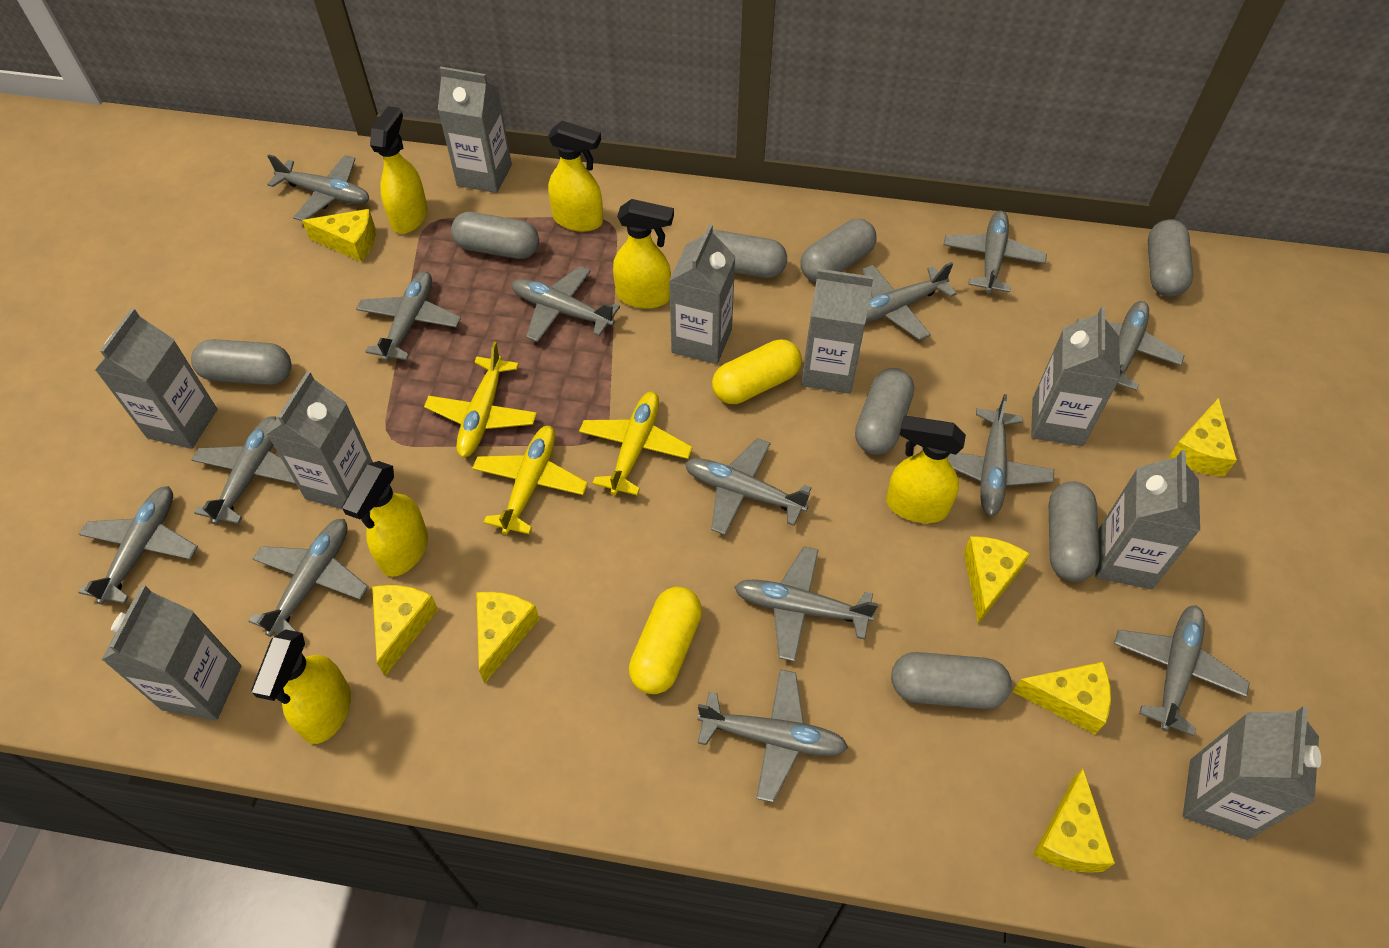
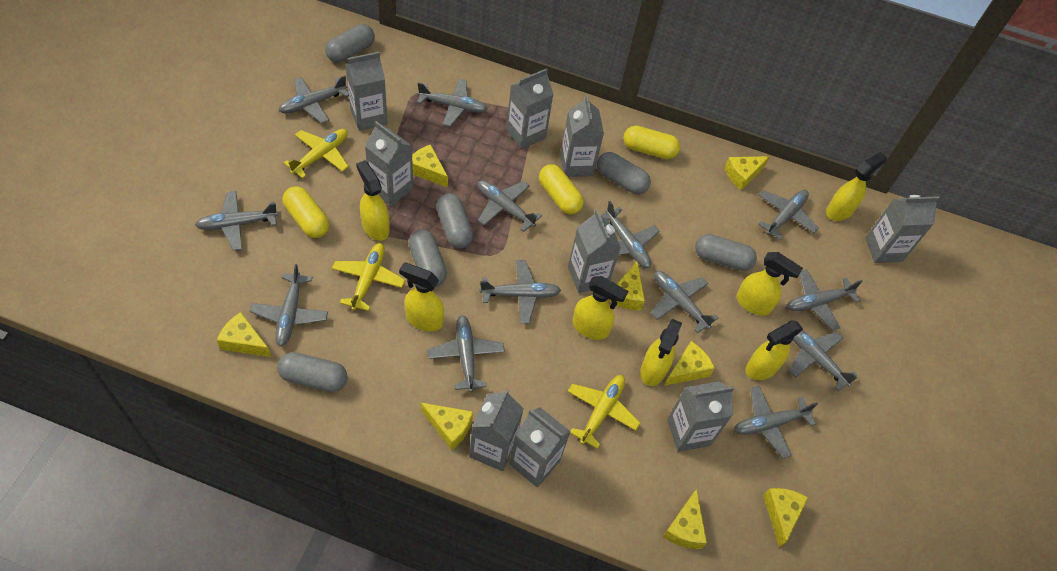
grey capsule: 8 -> 6
grey plane: 14 -> 13
yellow capsule: 2 -> 3
yellow cheese: 7 -> 8
yellow spray bottle: 6 -> 7

